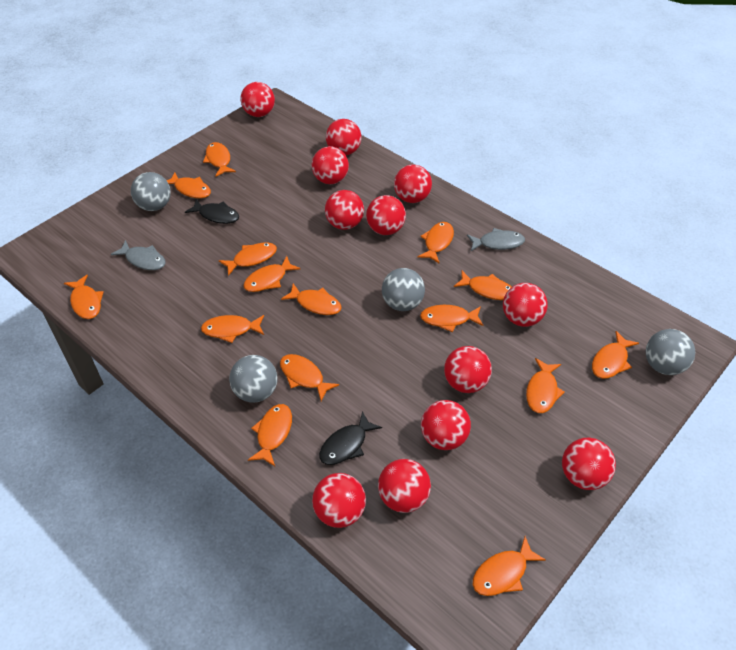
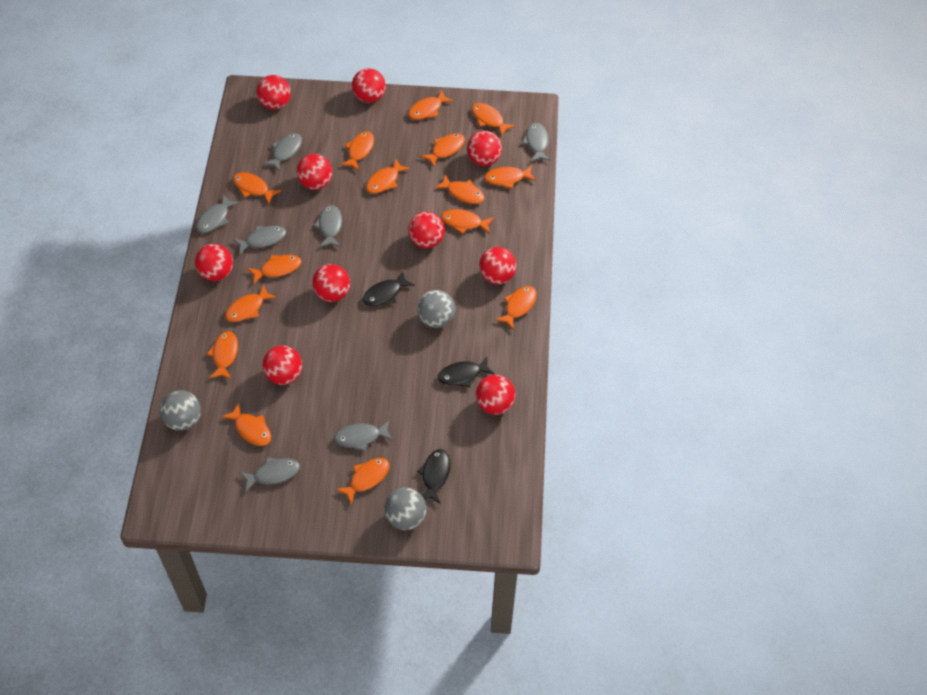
black fish: 2 -> 3
grey ball: 4 -> 3
grey fish: 2 -> 7
red ball: 12 -> 10

